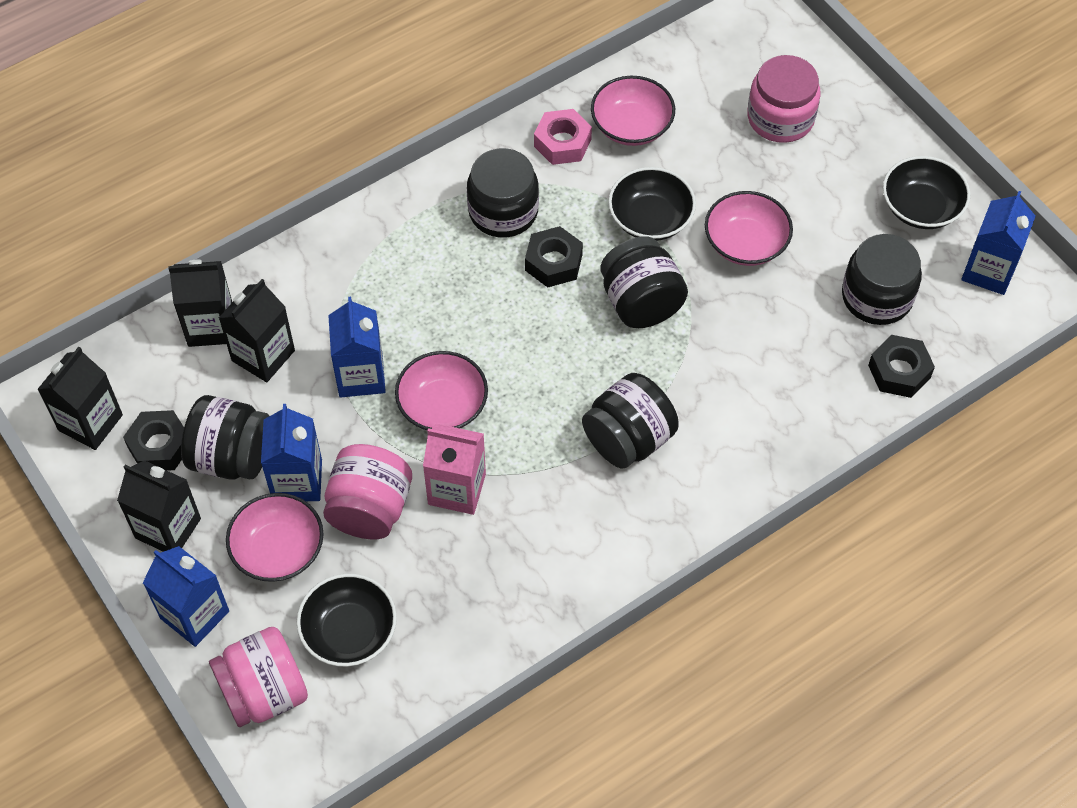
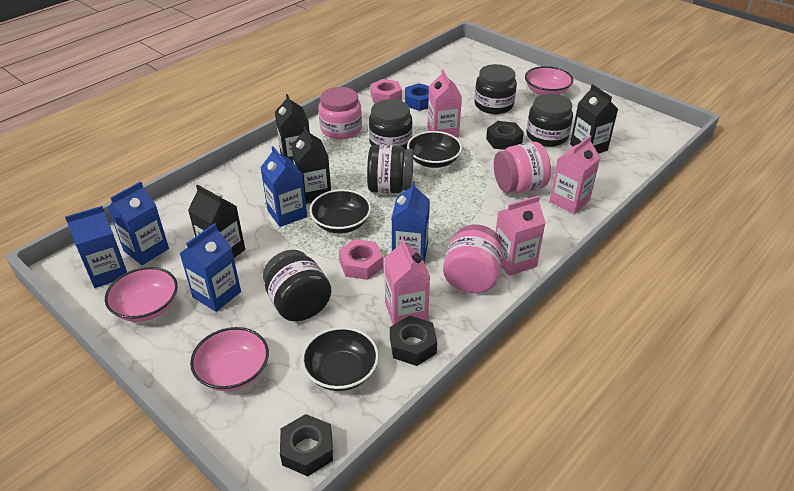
blue carton: 4 -> 5
blue nut: 0 -> 1
pink bowl: 4 -> 3
pink carton: 1 -> 4
pink nut: 1 -> 2

